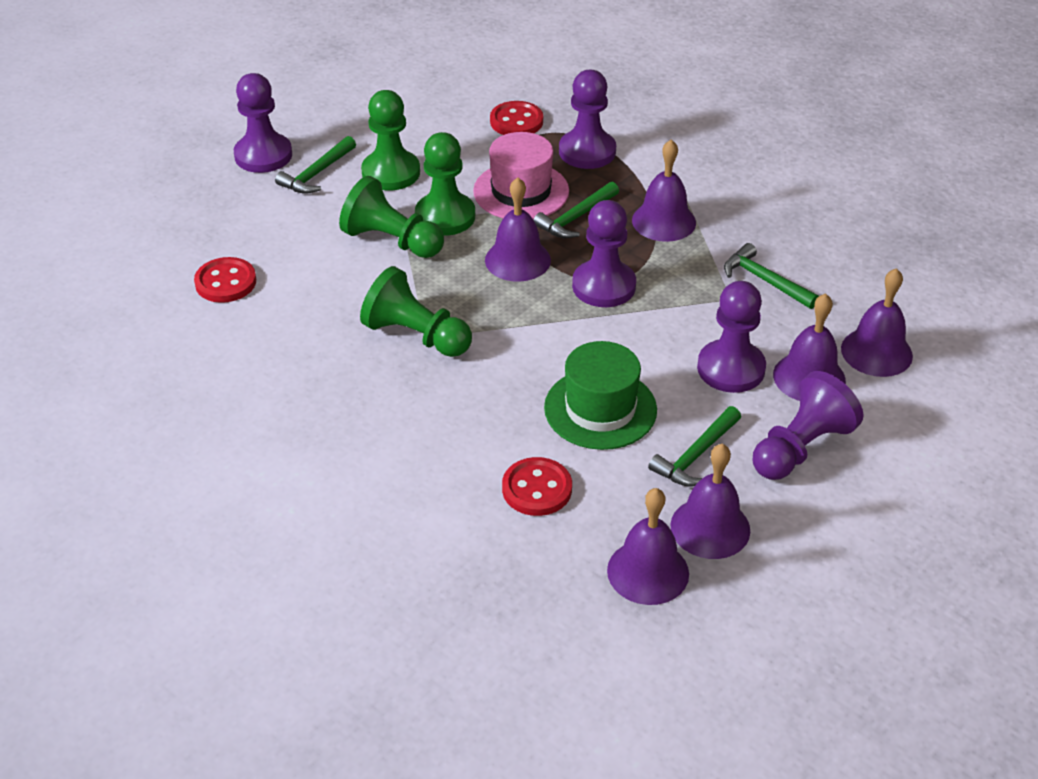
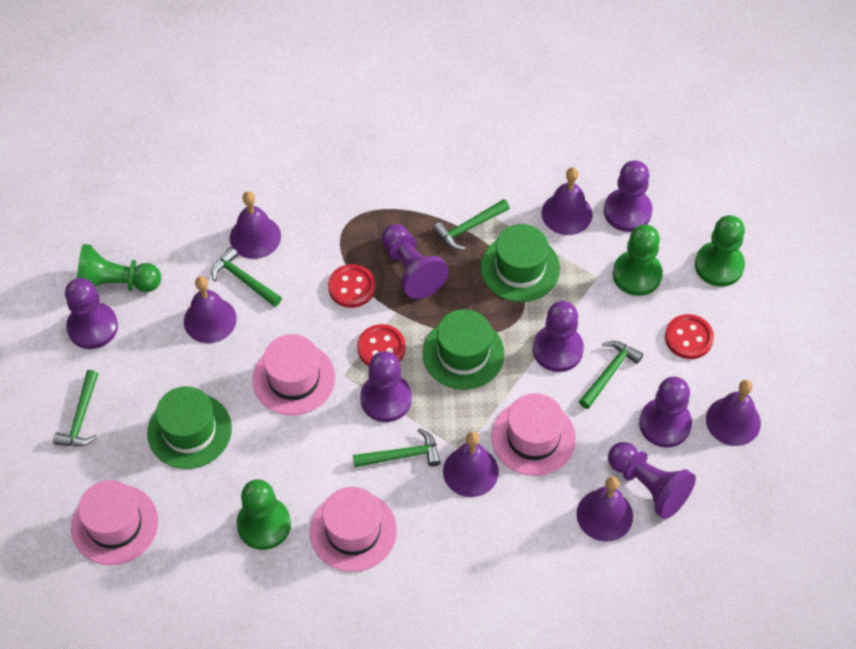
green hammer: 4 -> 5
green hat: 1 -> 3
pink hat: 1 -> 4
purple pawn: 5 -> 7

